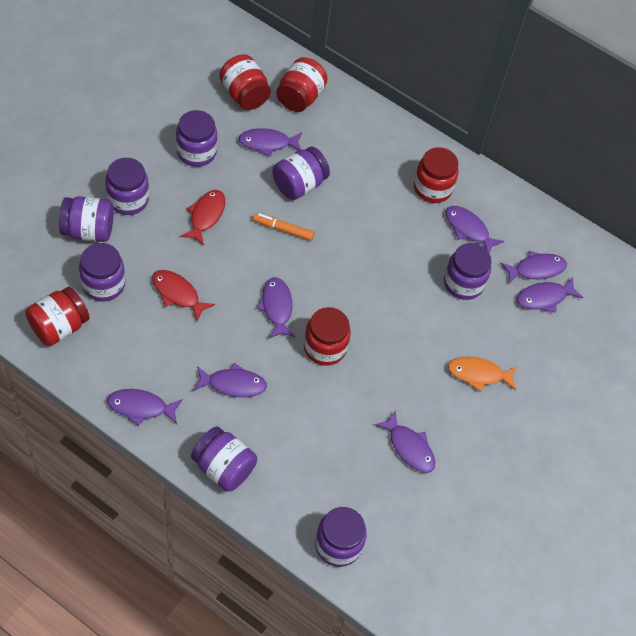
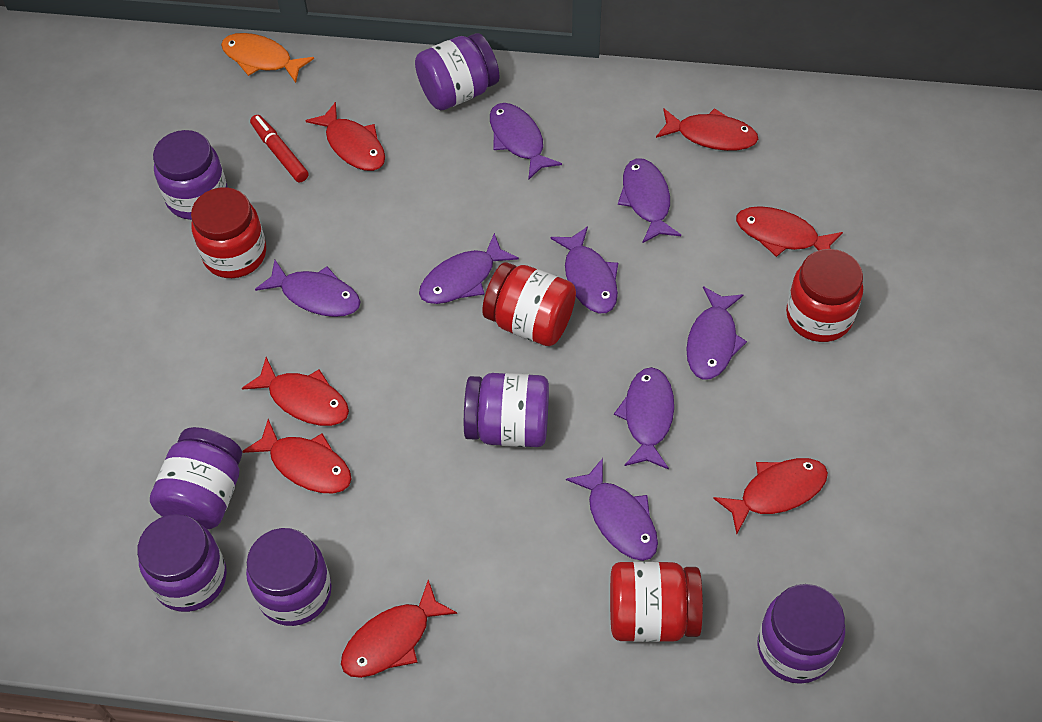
orange marker: 1 -> 0
purple jar: 8 -> 7
red fish: 2 -> 7
red jar: 5 -> 4
red marker: 0 -> 1

